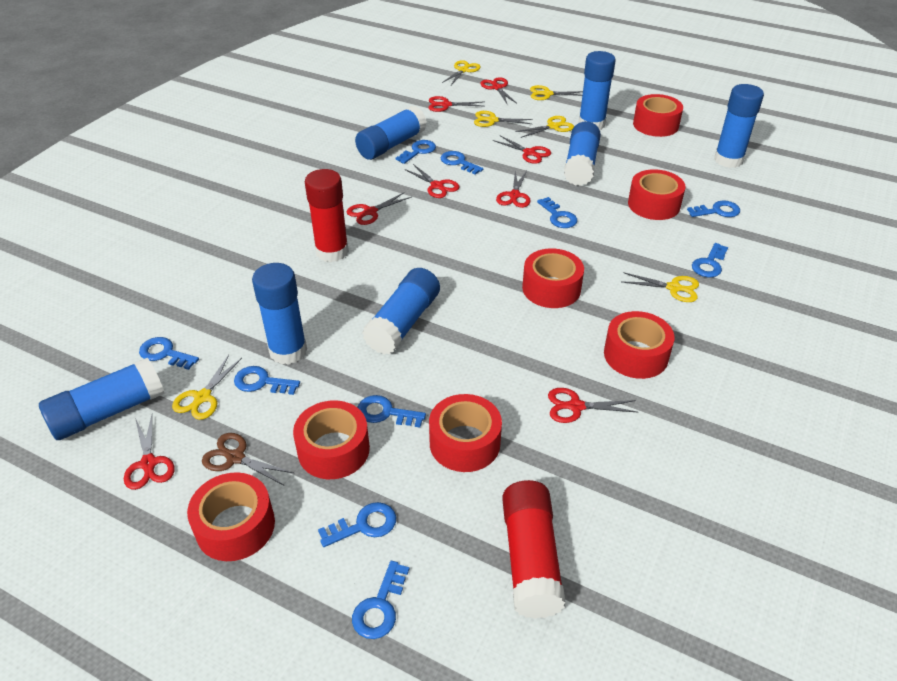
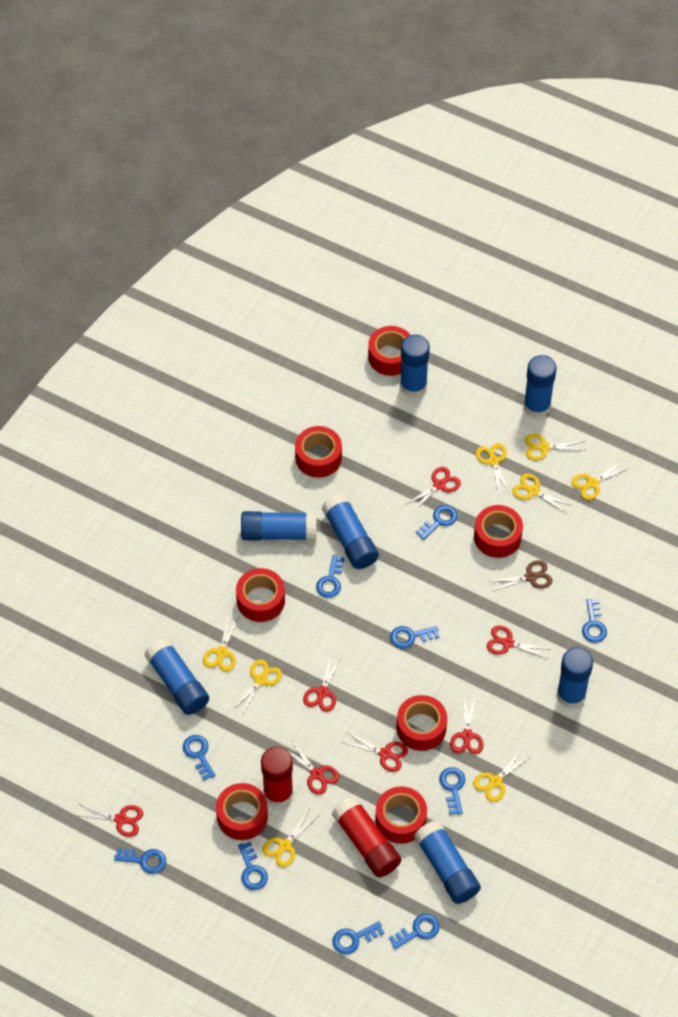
red scissors: 8 -> 7
yellow scissors: 6 -> 8

